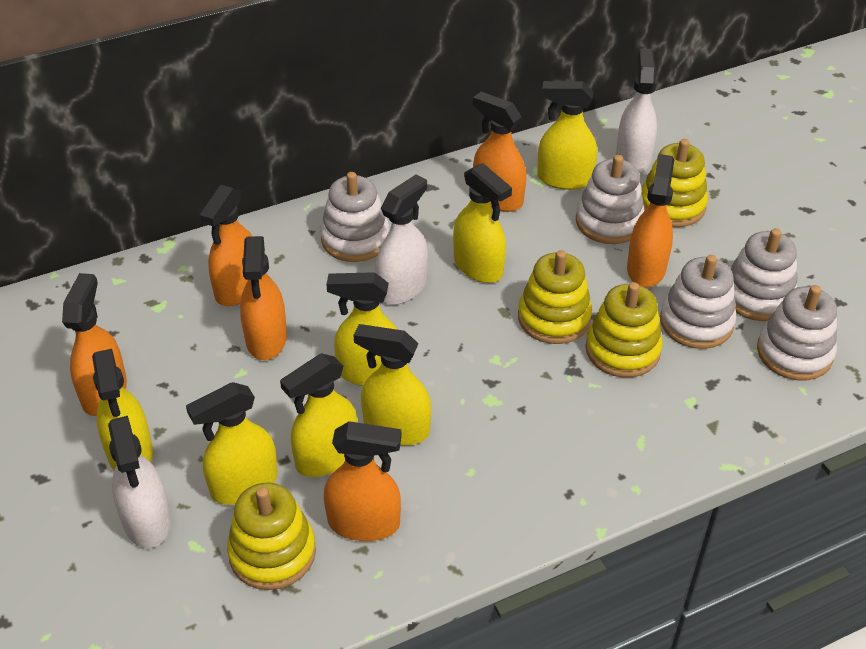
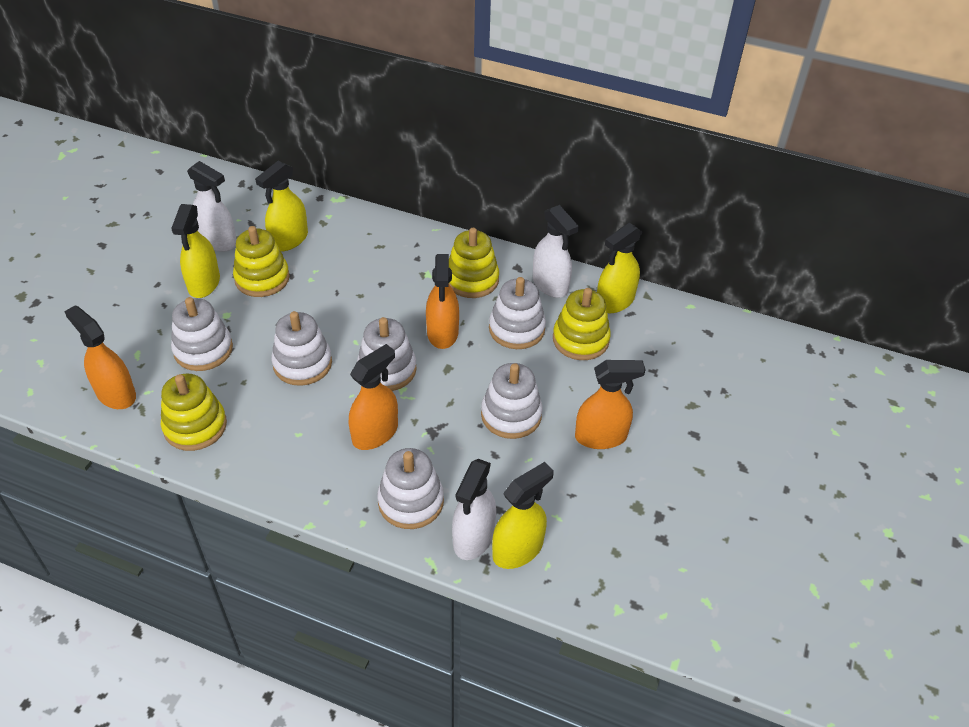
orange spray bottle: 6 -> 4
white stacking toy: 5 -> 6
yellow spray bottle: 7 -> 4

